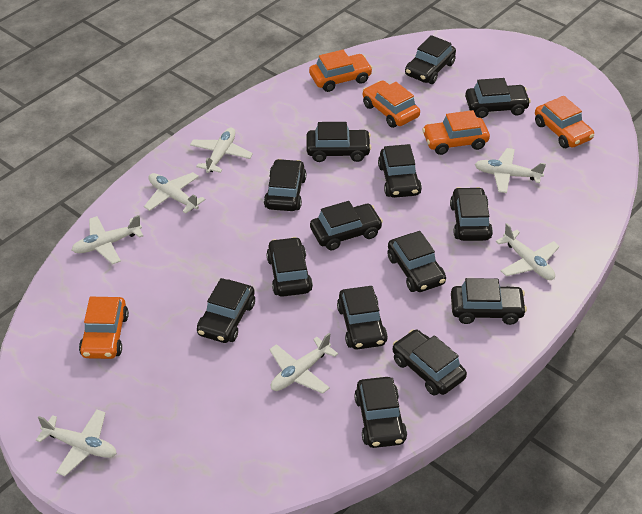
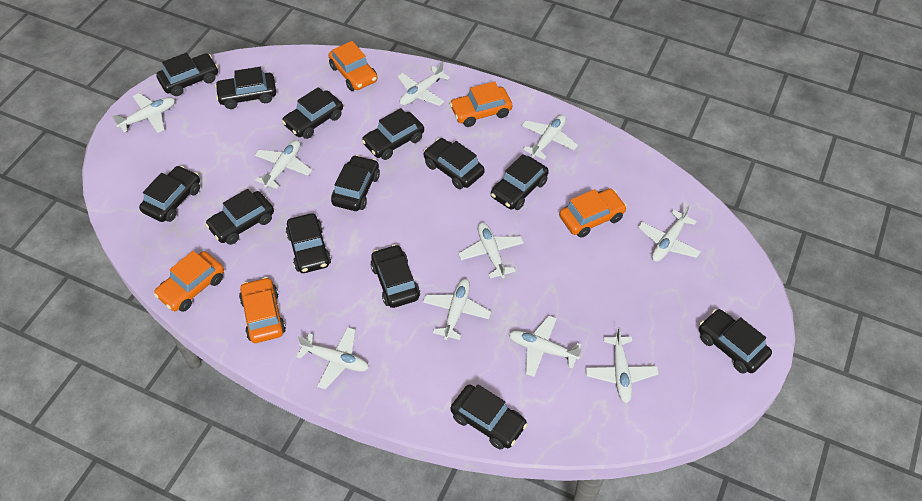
black car: 14 -> 13
white plane: 7 -> 10

